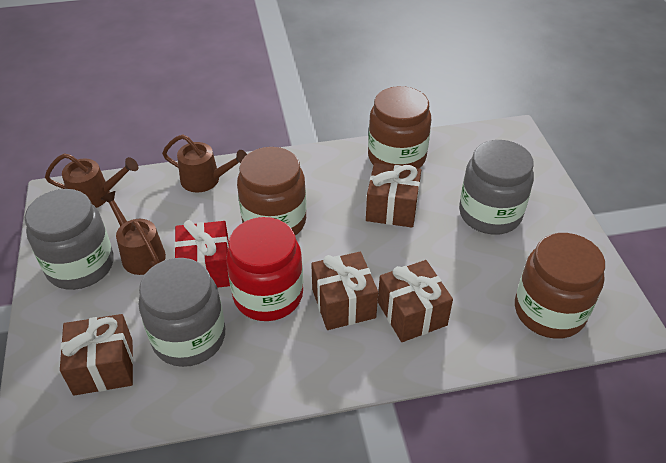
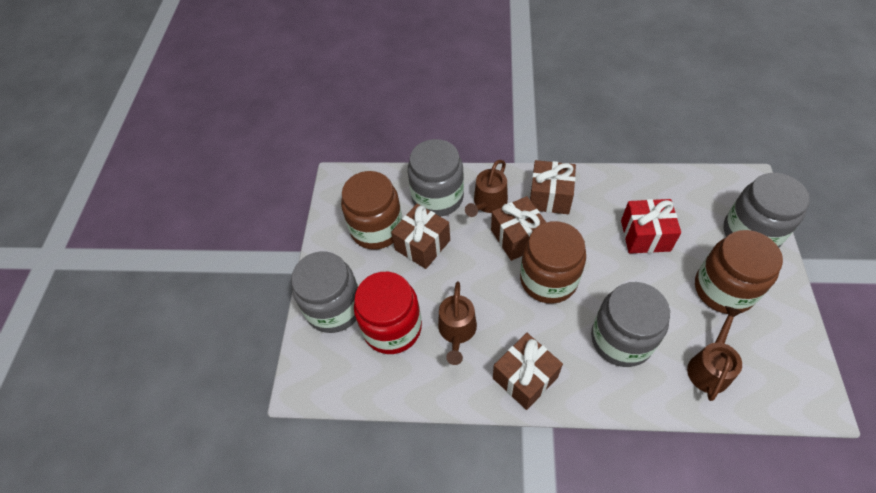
grey jar: 3 -> 4

